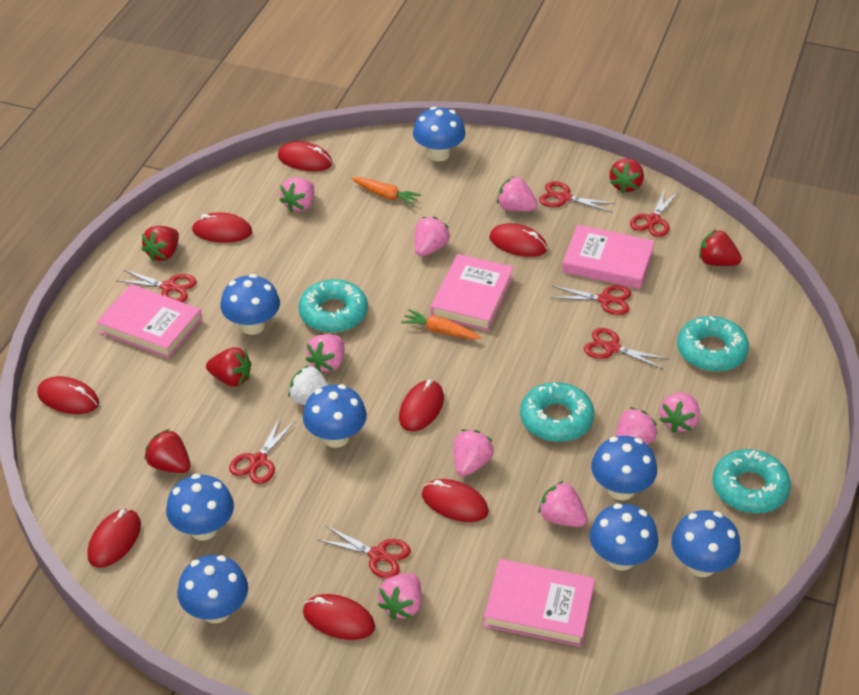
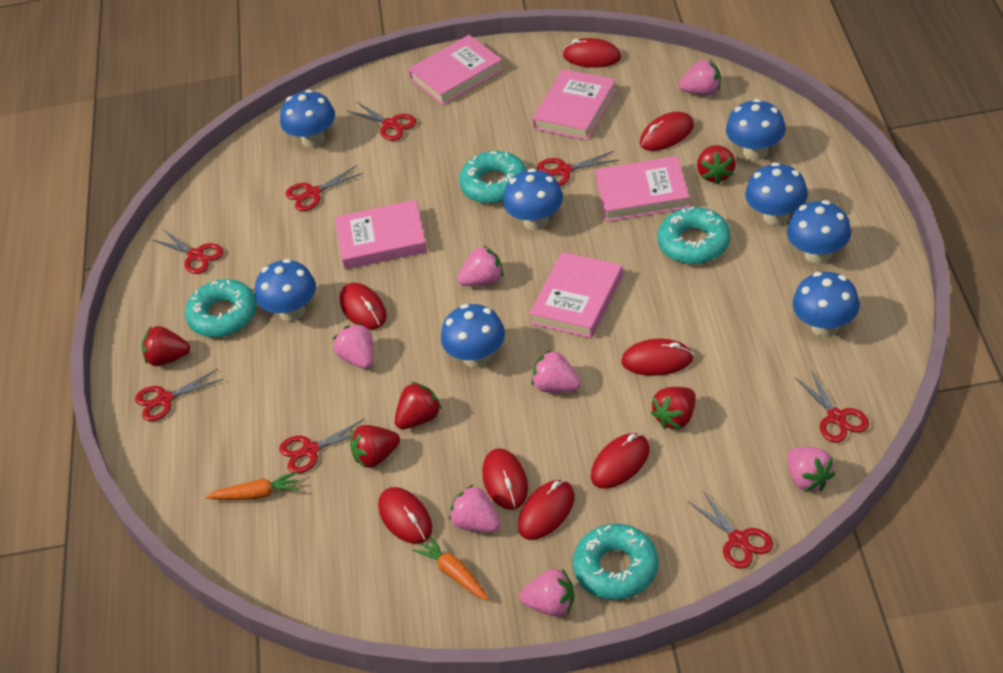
pink book: 4 -> 5
pink strawberry: 9 -> 7
red scissors: 7 -> 8
white strawberry: 1 -> 0

